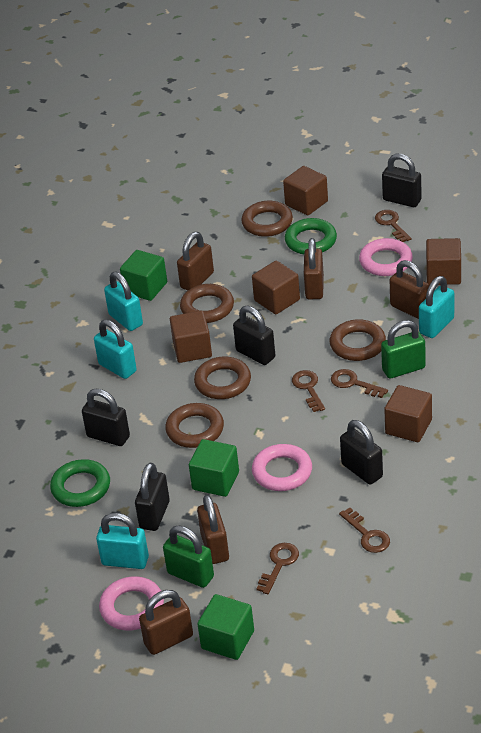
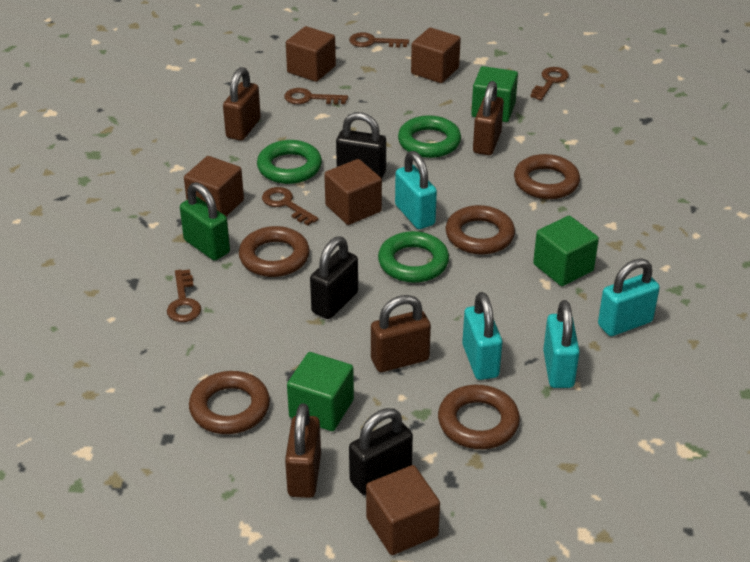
black padlock: 5 -> 3
brown padlock: 5 -> 4
green padlock: 2 -> 1
green ring: 2 -> 3
pink ring: 3 -> 0

